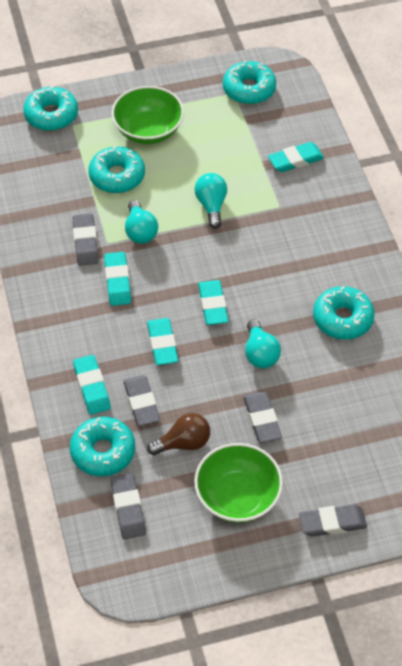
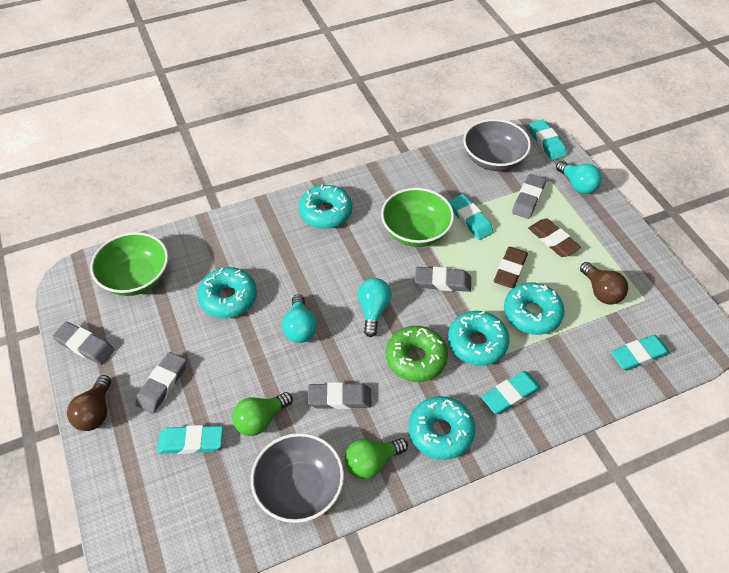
brown eraser: 0 -> 2
brown light bulb: 1 -> 2
green donut: 0 -> 1
green light bulb: 0 -> 2
grey bowl: 0 -> 2

